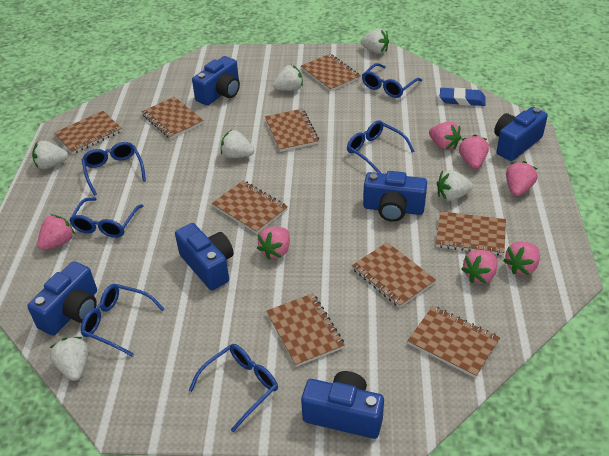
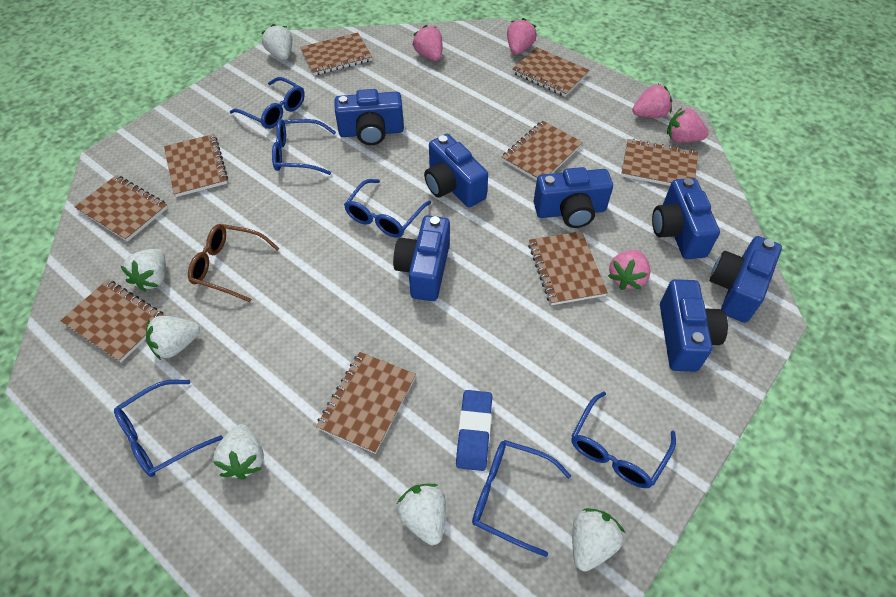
blue camera: 6 -> 7
brown glasses: 0 -> 1
pink strawberry: 7 -> 5

